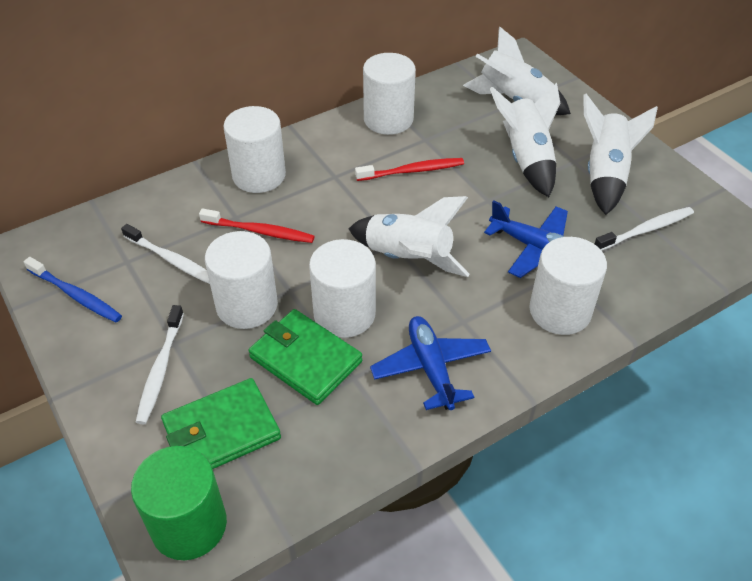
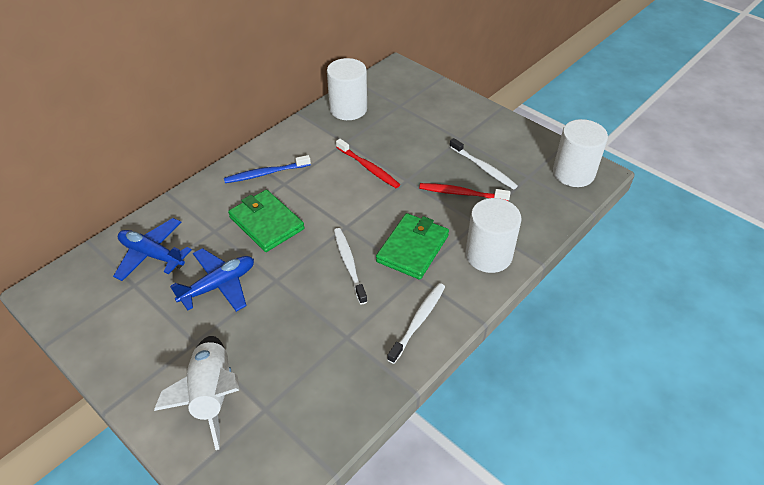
green cylinder: 1 -> 0
white cylinder: 5 -> 3
white rocket: 4 -> 1

